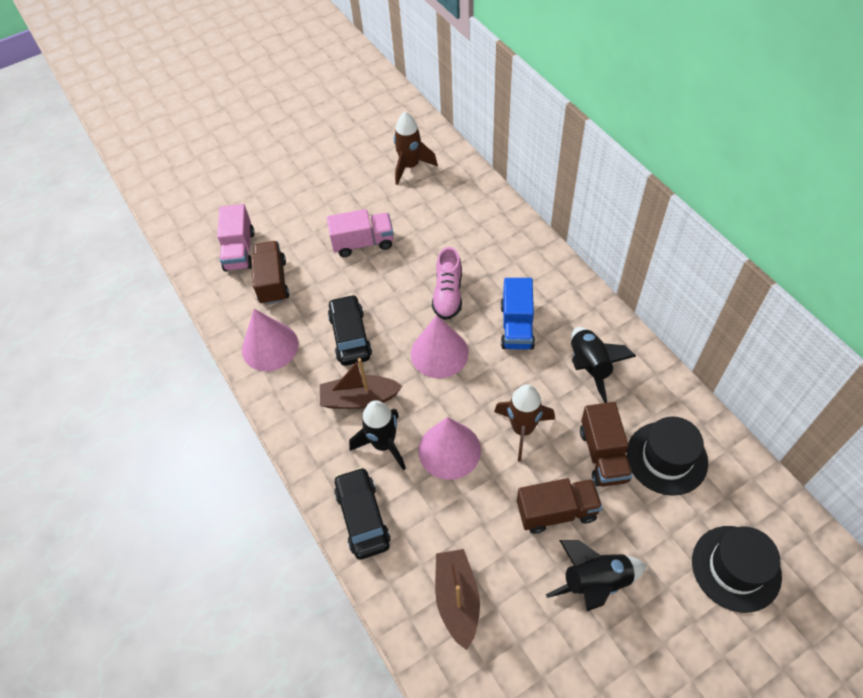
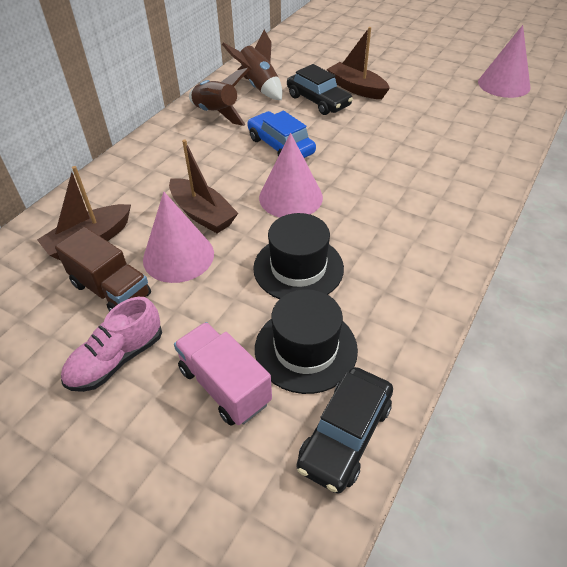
black rocket: 3 -> 0
blue car: 0 -> 1
blue truck: 1 -> 0
brown boat: 2 -> 3
brown truck: 3 -> 1
pink truck: 2 -> 1

